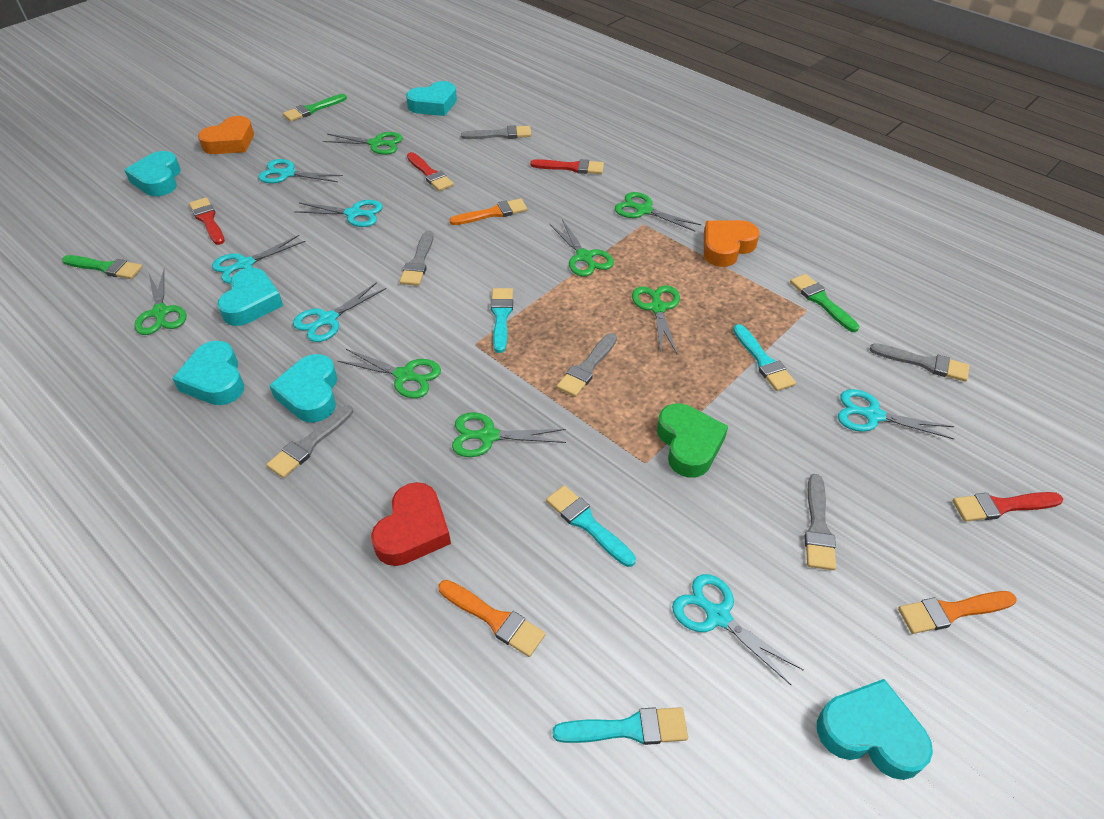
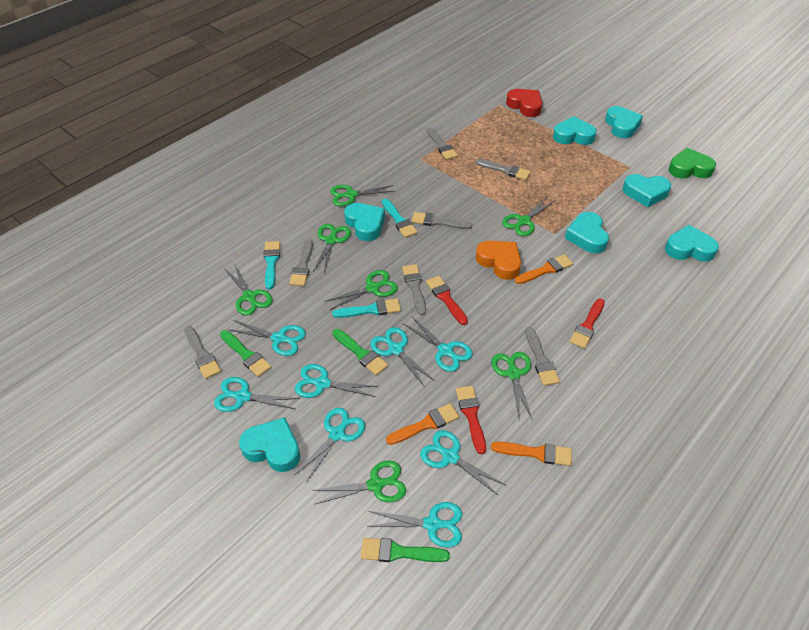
grey brush: 6 -> 7
orange heart: 2 -> 1
red brush: 4 -> 3
turquoise brush: 4 -> 3
turquoise heart: 6 -> 7
turquoise scissors: 6 -> 8

